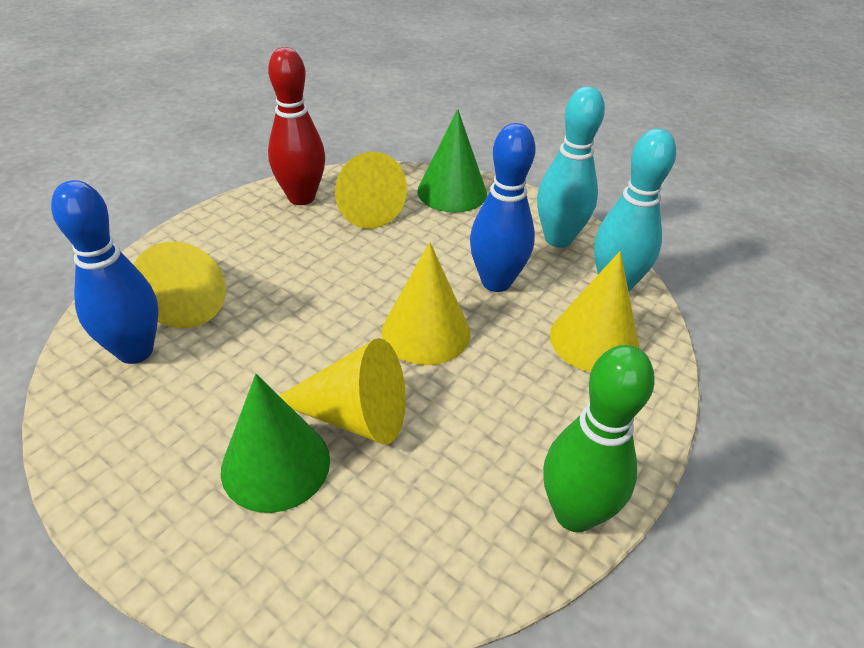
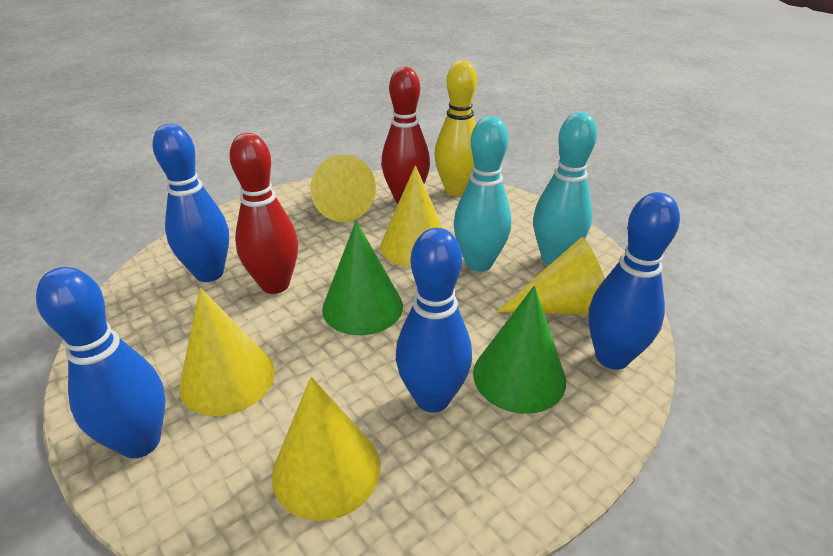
blue bowling pin: 2 -> 4
green bowling pin: 1 -> 0
red bowling pin: 1 -> 2
yellow bowling pin: 0 -> 1

